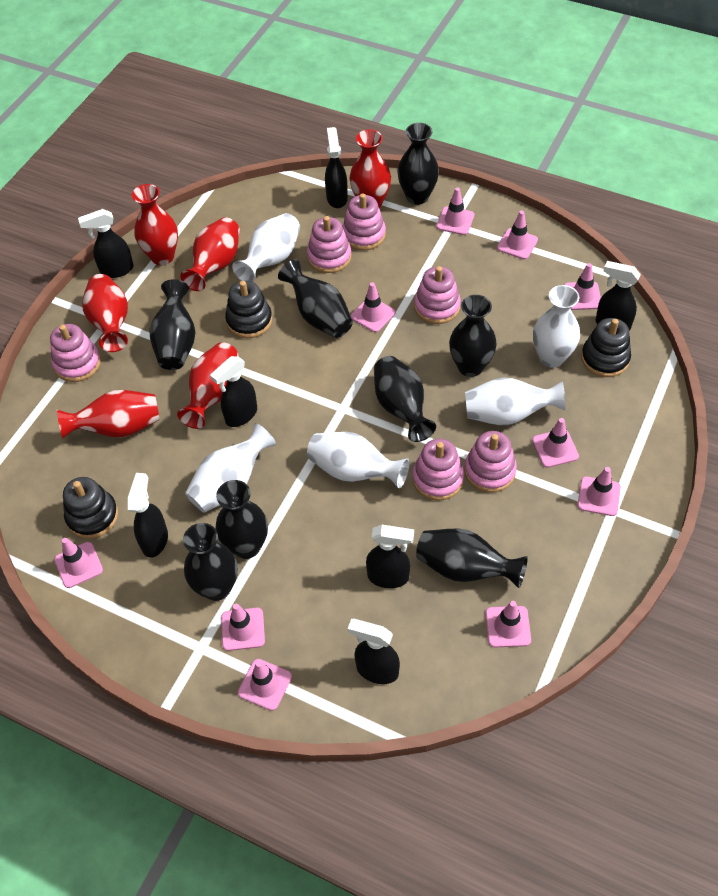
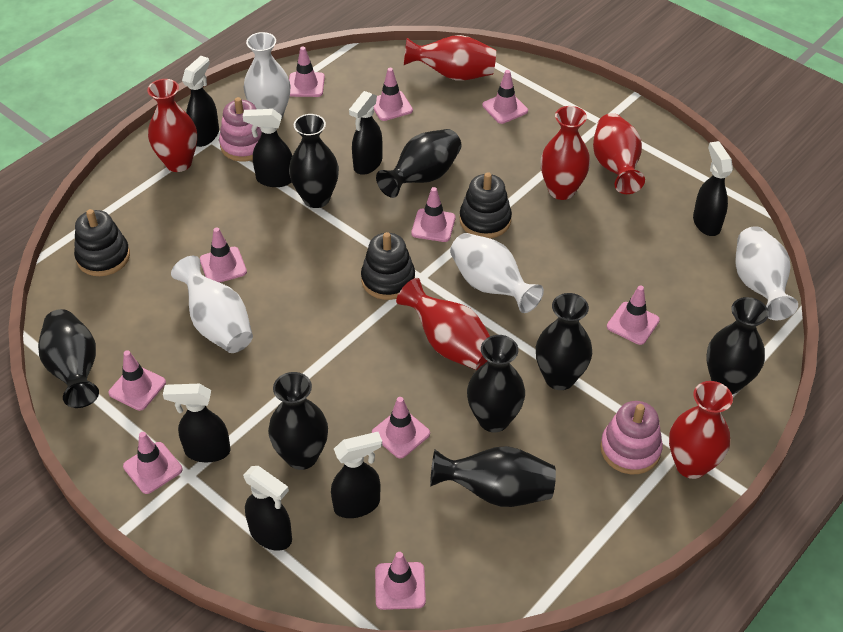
pink stacking toy: 6 -> 2
white vase: 5 -> 4

